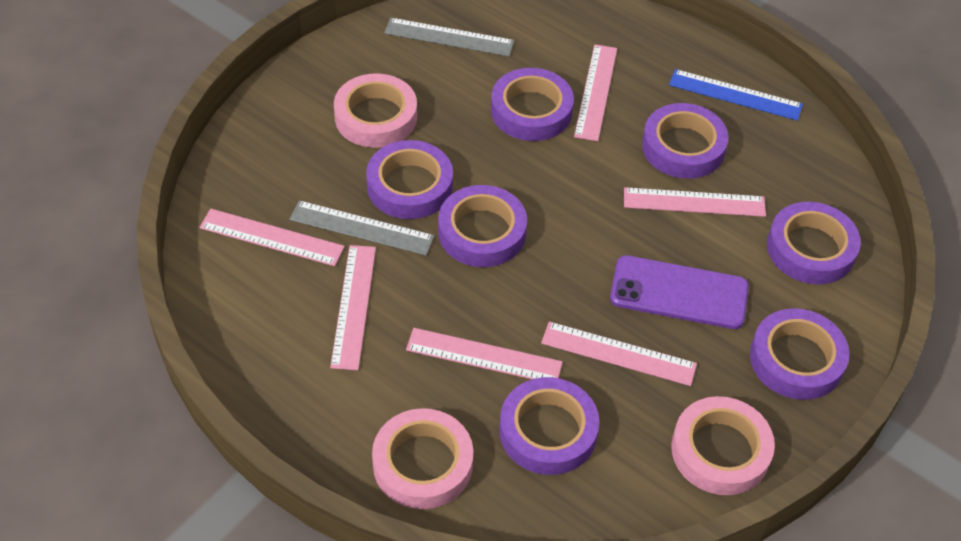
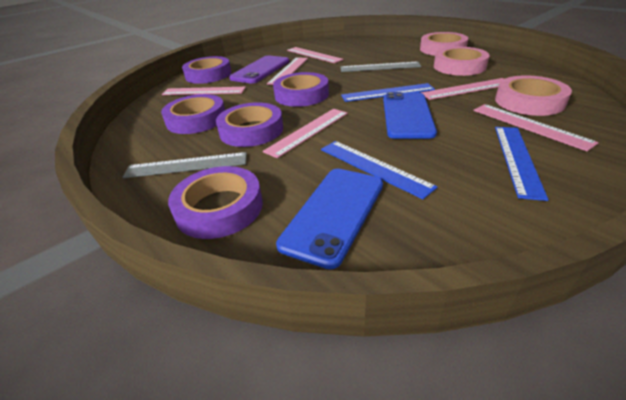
blue phone: 0 -> 2
blue ruler: 1 -> 3
purple tape: 7 -> 5

